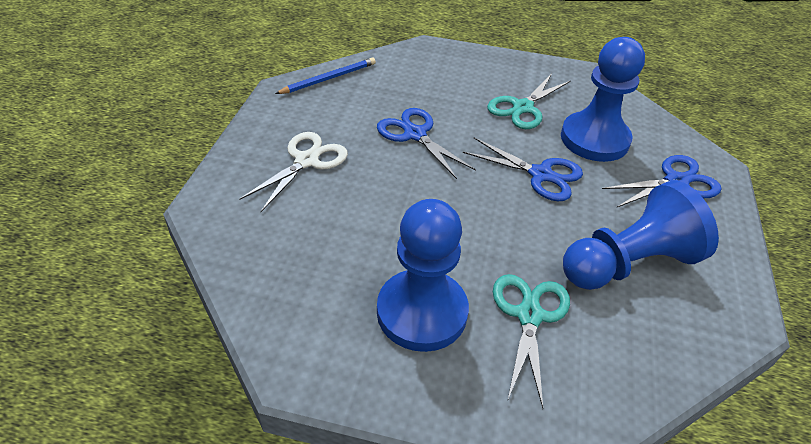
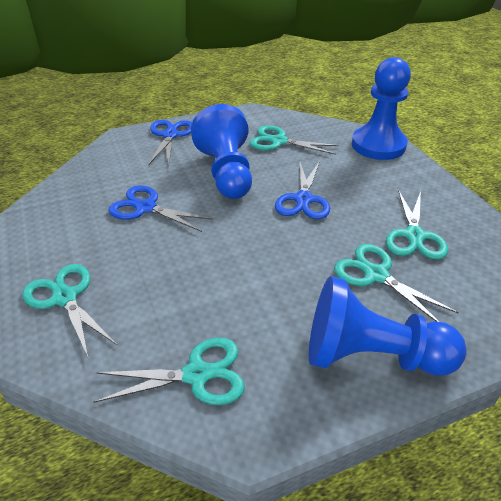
blue pencil: 1 -> 0
turquoise scissors: 2 -> 5
white scissors: 1 -> 0

